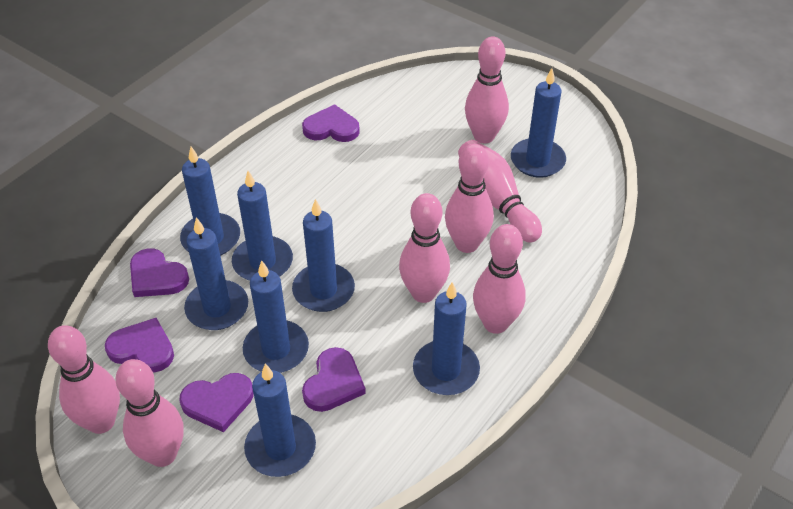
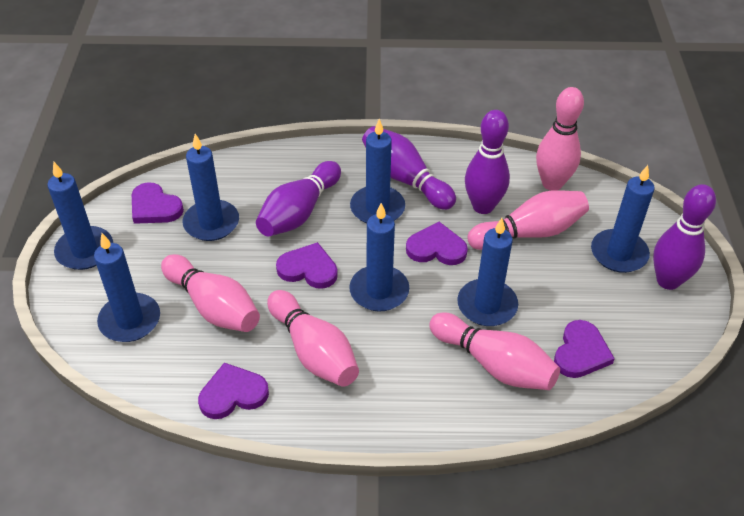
blue candle: 8 -> 7
pink bowling pin: 7 -> 5
purple bowling pin: 0 -> 4

